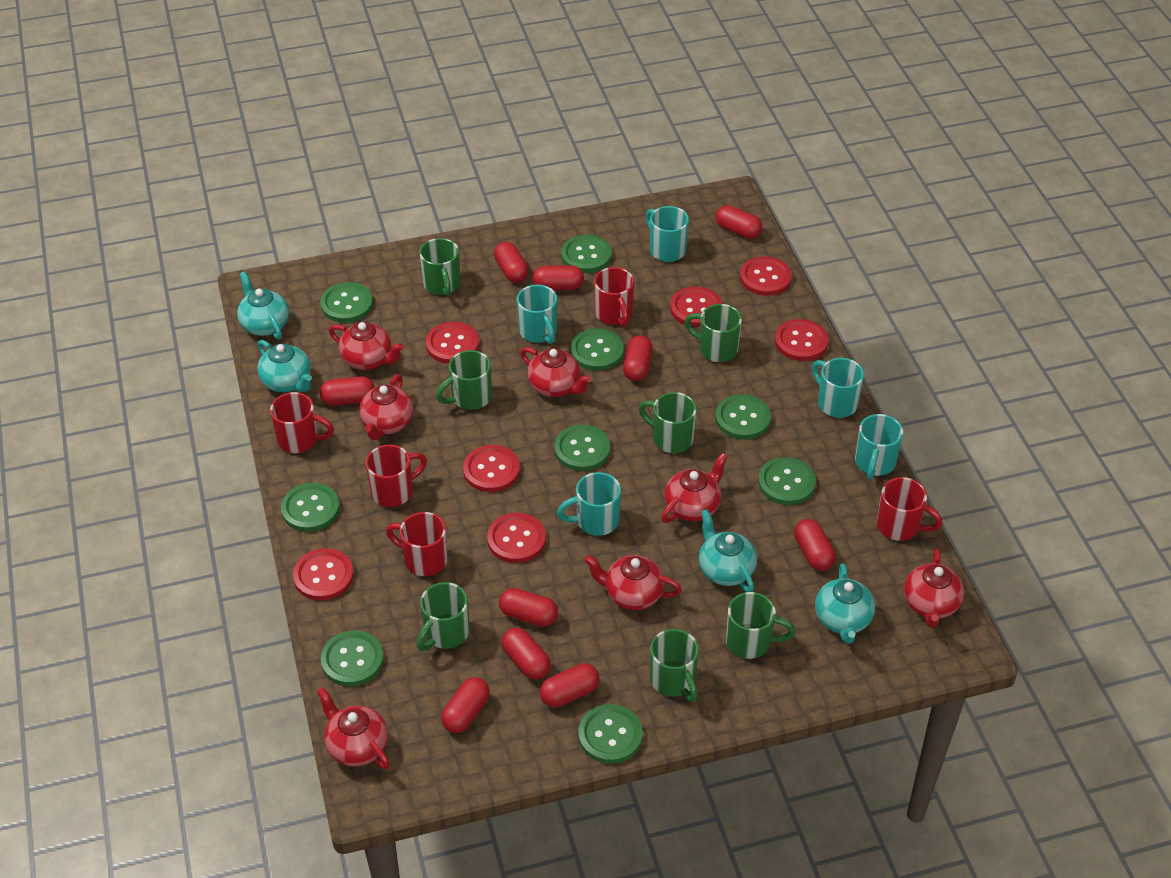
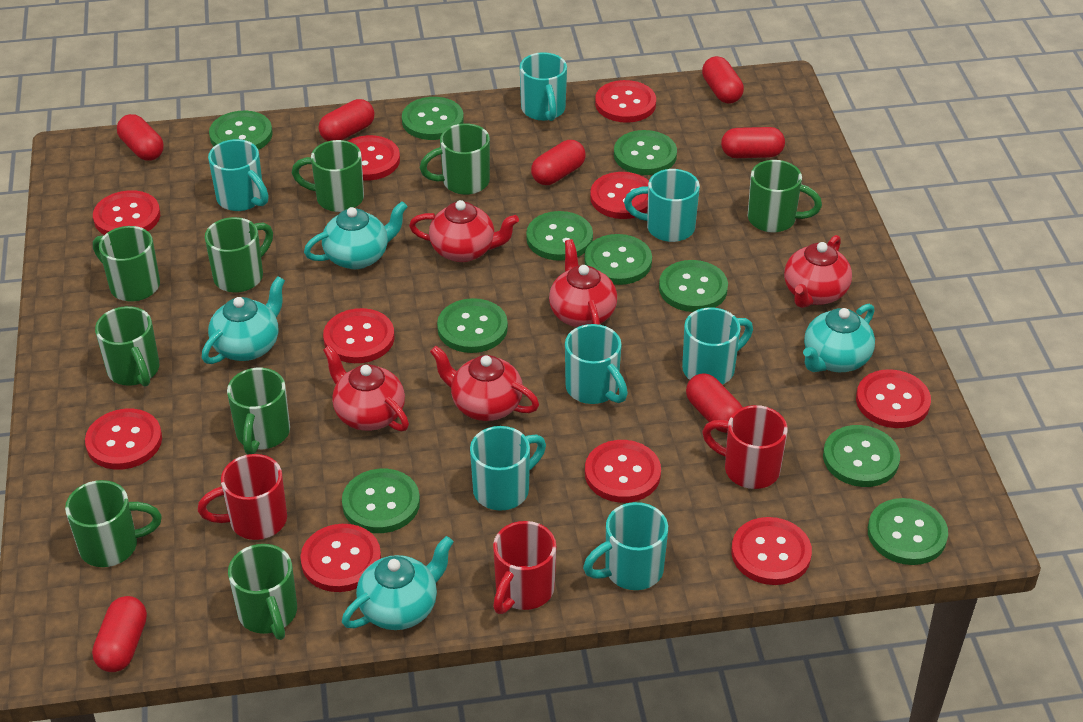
green button: 9 -> 10
green mug: 7 -> 9
red button: 7 -> 10
red capsule: 10 -> 7
red mug: 5 -> 3
red teapot: 7 -> 5
turquoise mug: 5 -> 7

